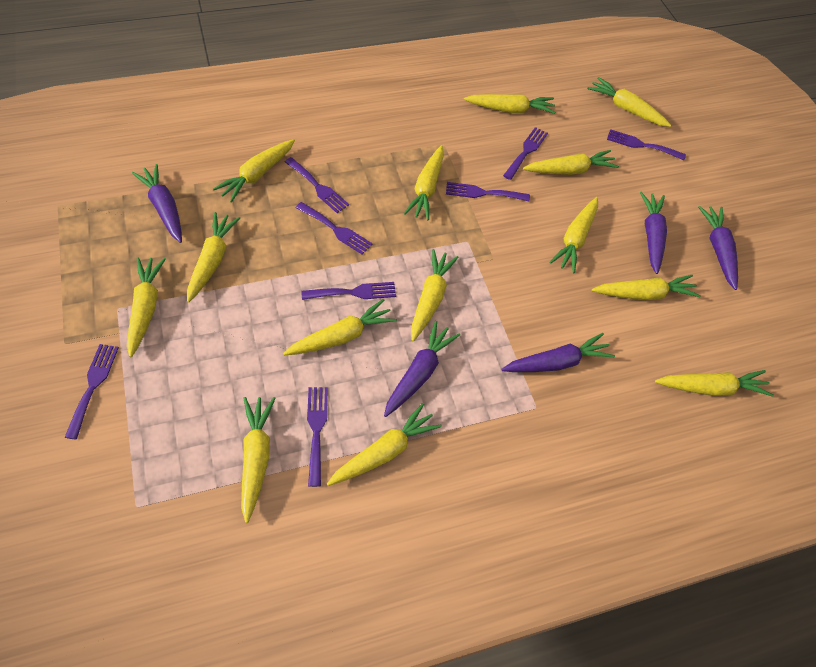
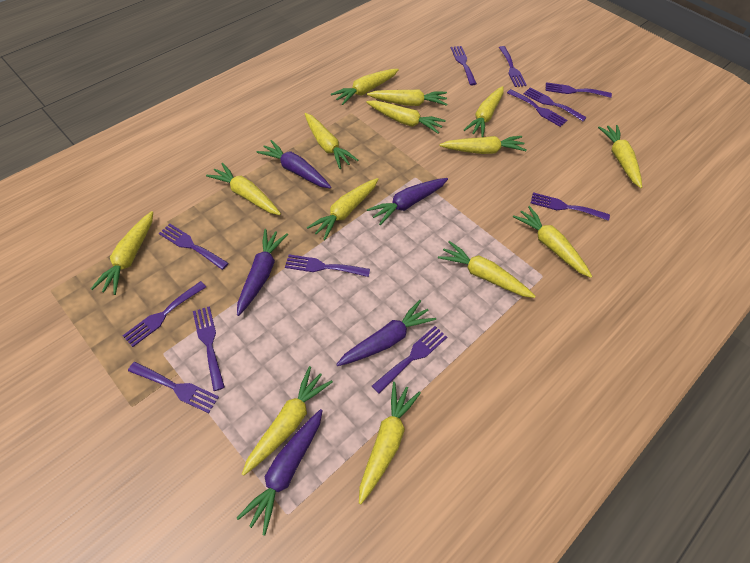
purple fork: 8 -> 12

